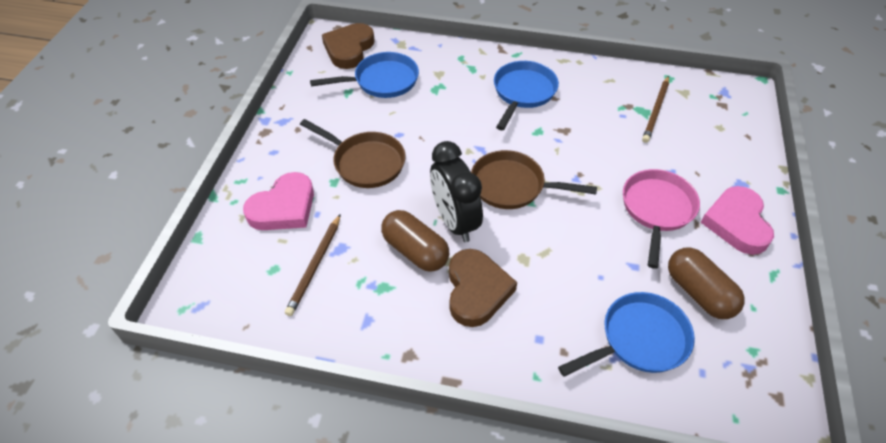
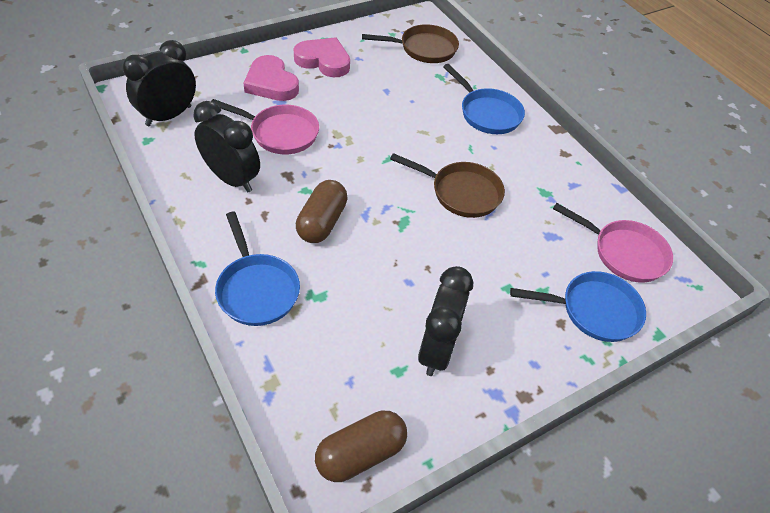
black clock: 1 -> 3
brown heart: 2 -> 0
brown pencil: 2 -> 0
pink pan: 1 -> 2

